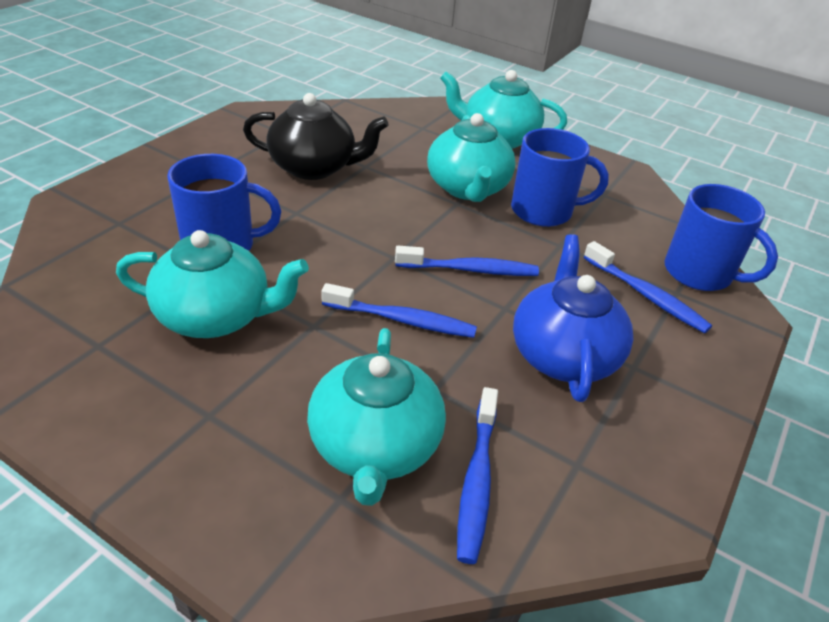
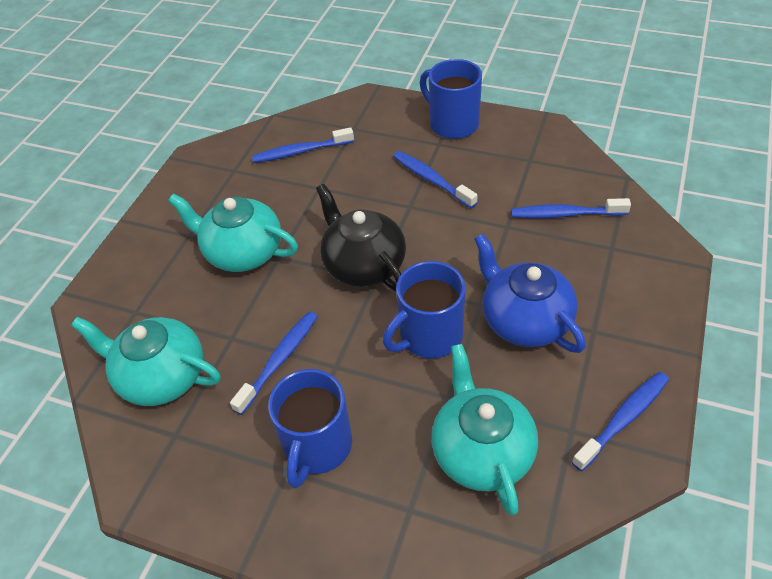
blue toothbrush: 4 -> 5
turquoise teapot: 4 -> 3

